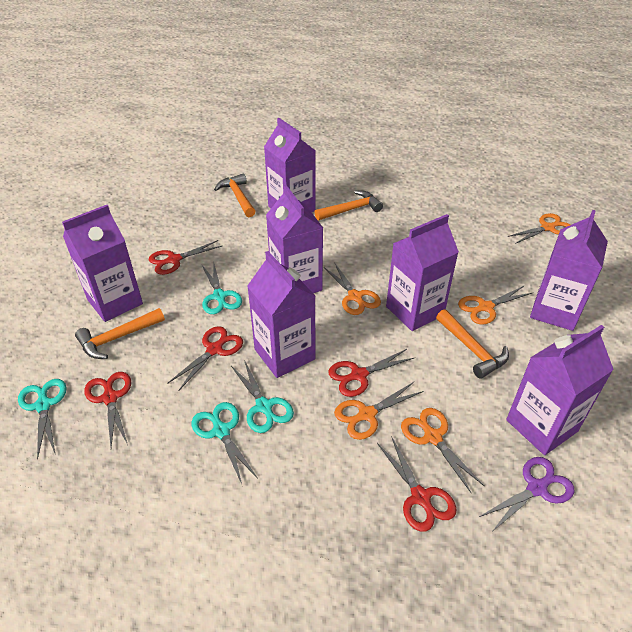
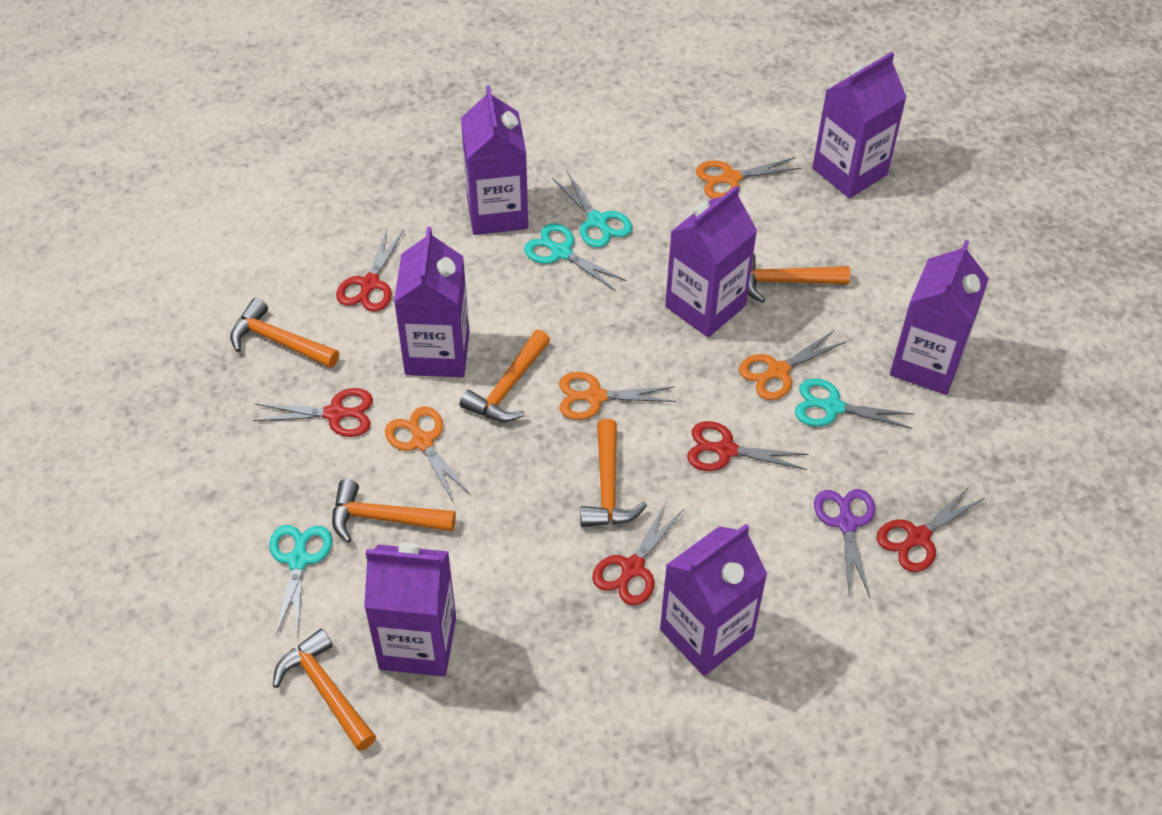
orange hammer: 4 -> 6
orange scissors: 5 -> 4

